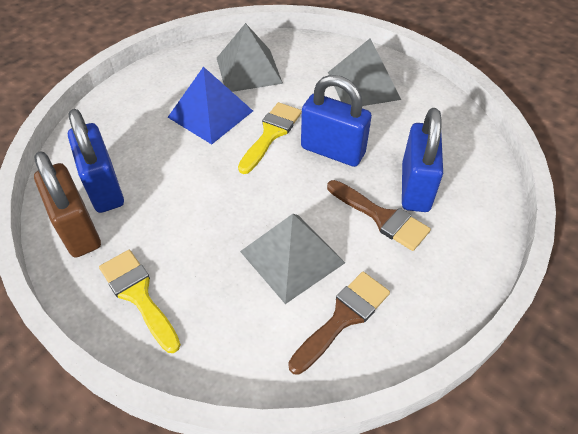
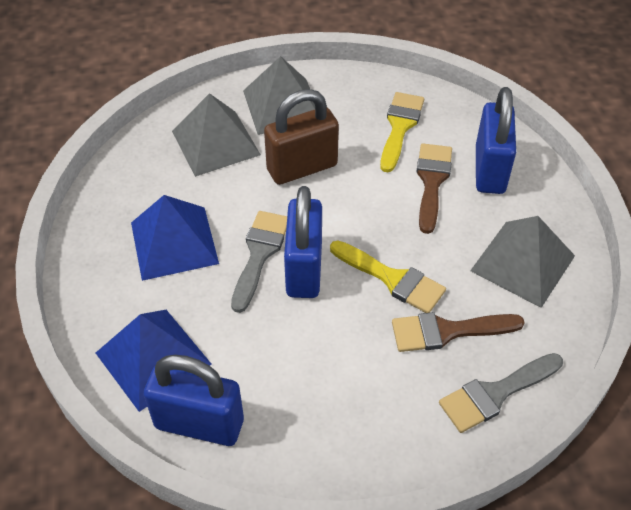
blue pyramid: 1 -> 2
grey brush: 0 -> 2

